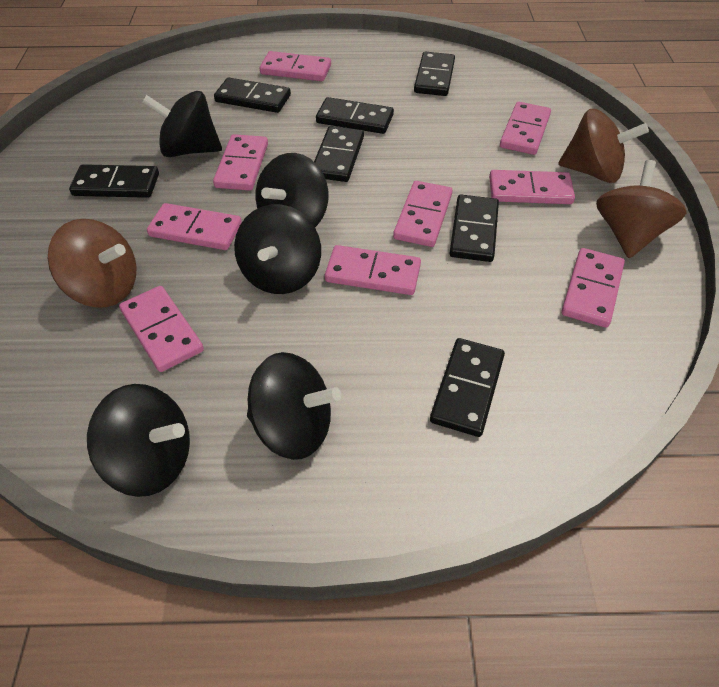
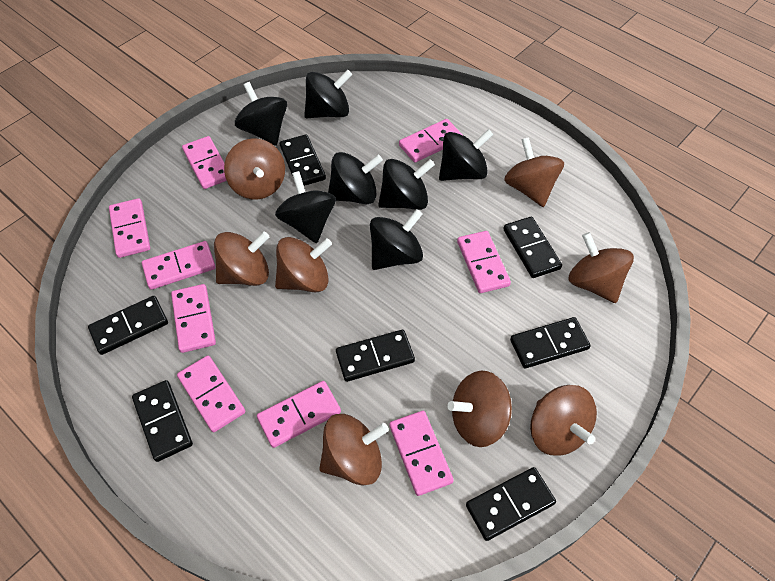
black spinning top: 5 -> 7
brown spinning top: 3 -> 8

